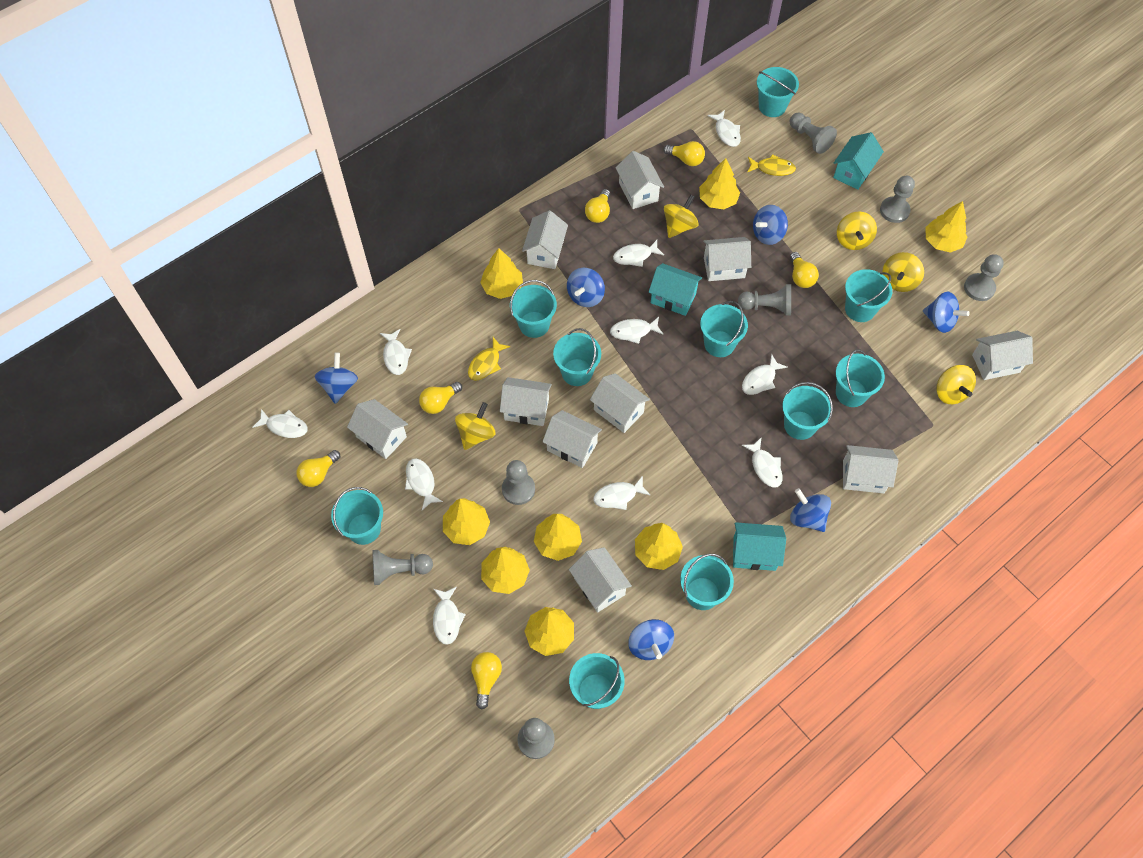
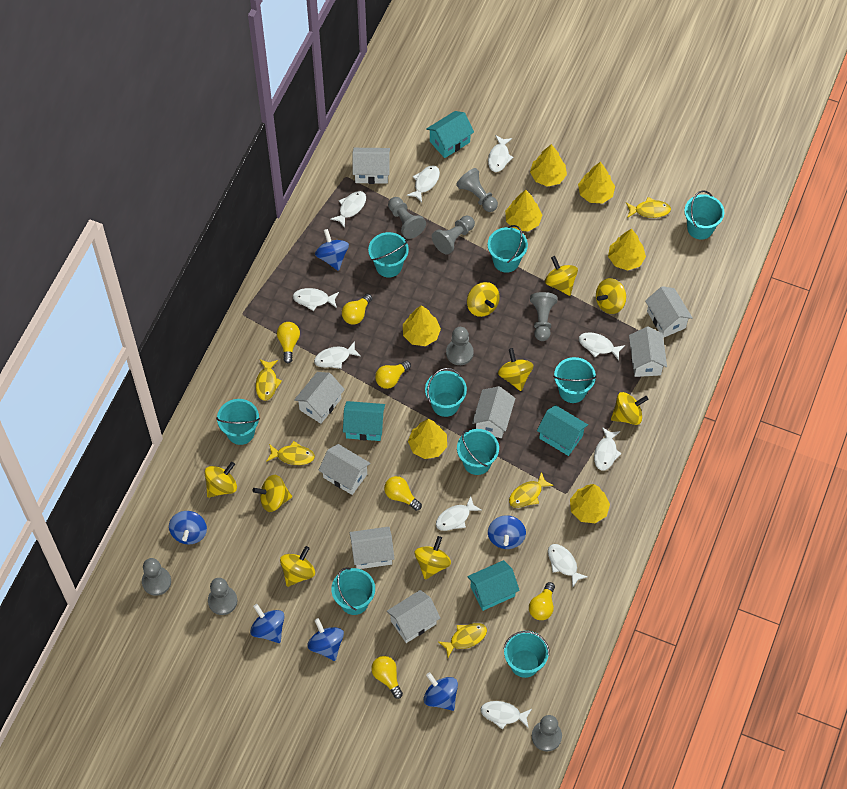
grey pawn: 7 -> 8
turquoise bucket: 10 -> 9
turquoise house: 3 -> 4
white house: 10 -> 8
yellow fish: 2 -> 5
yellow spinning top: 5 -> 9
yellow tree: 8 -> 7

